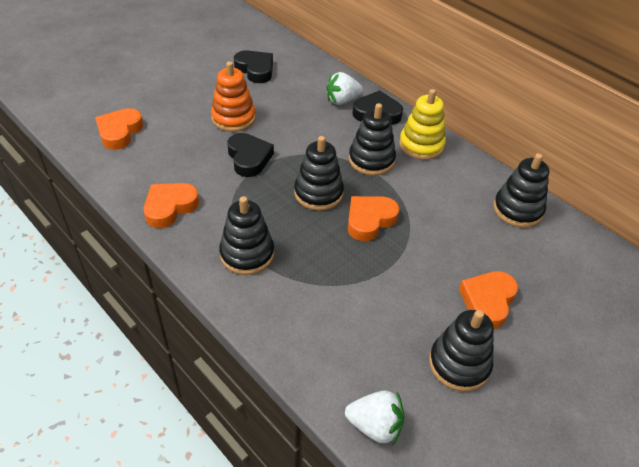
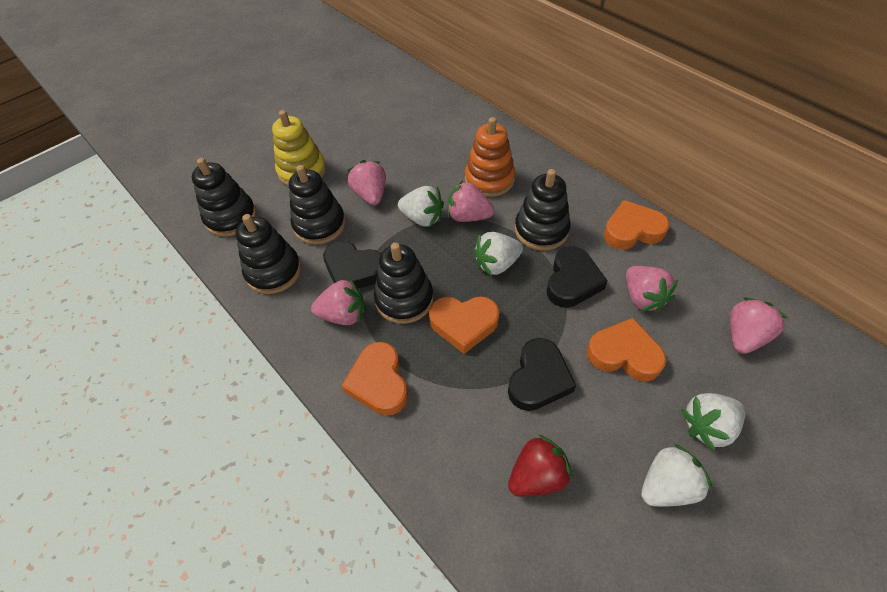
pink strawberry: 0 -> 5
red strawberry: 0 -> 1
white strawberry: 2 -> 4

